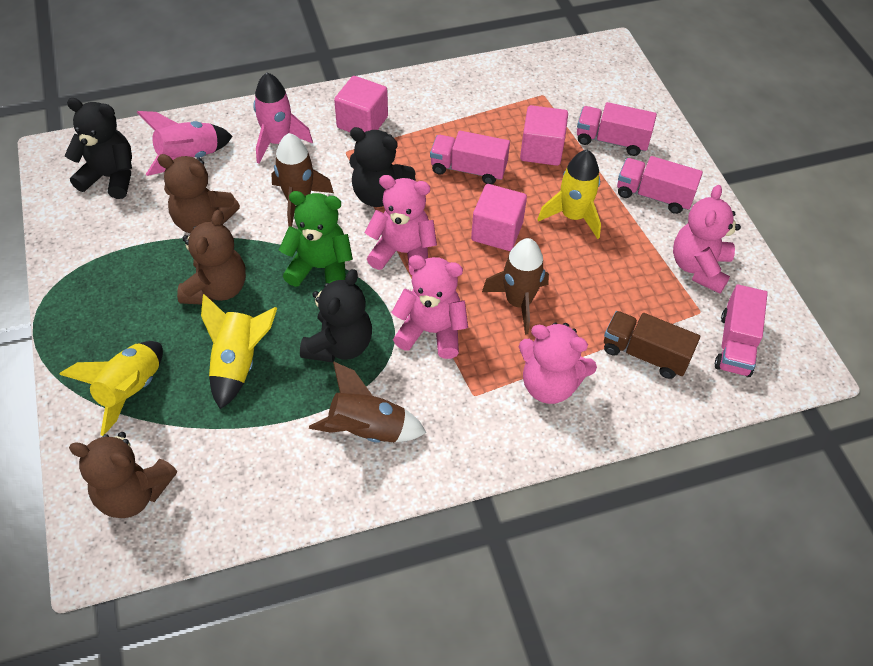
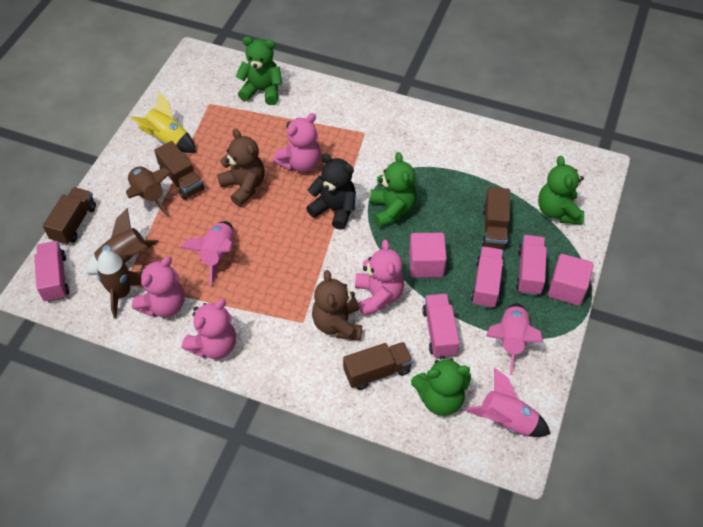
black teddy bear: 3 -> 1
brown teddy bear: 3 -> 2
brown truck: 1 -> 4
green teddy bear: 1 -> 4
pink cube: 3 -> 2
pink rocket: 2 -> 3
yellow rocket: 3 -> 1

